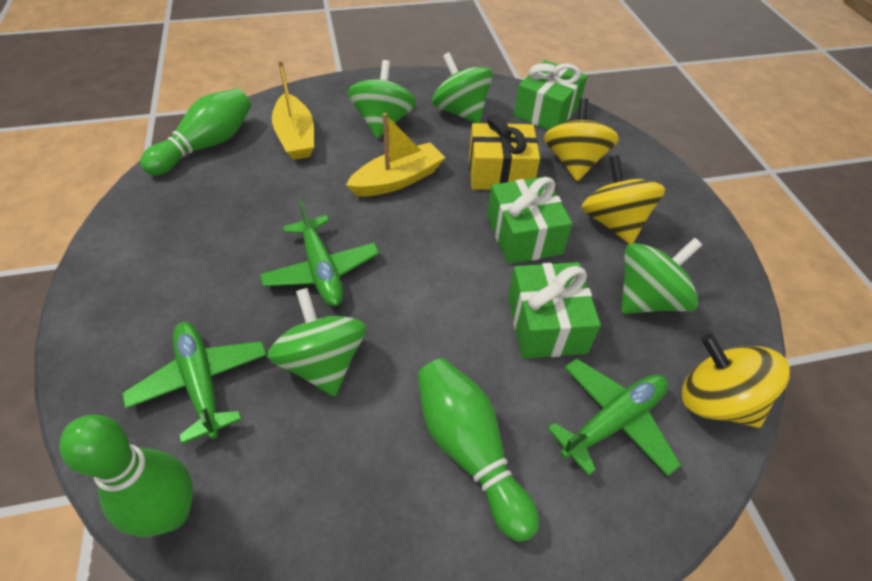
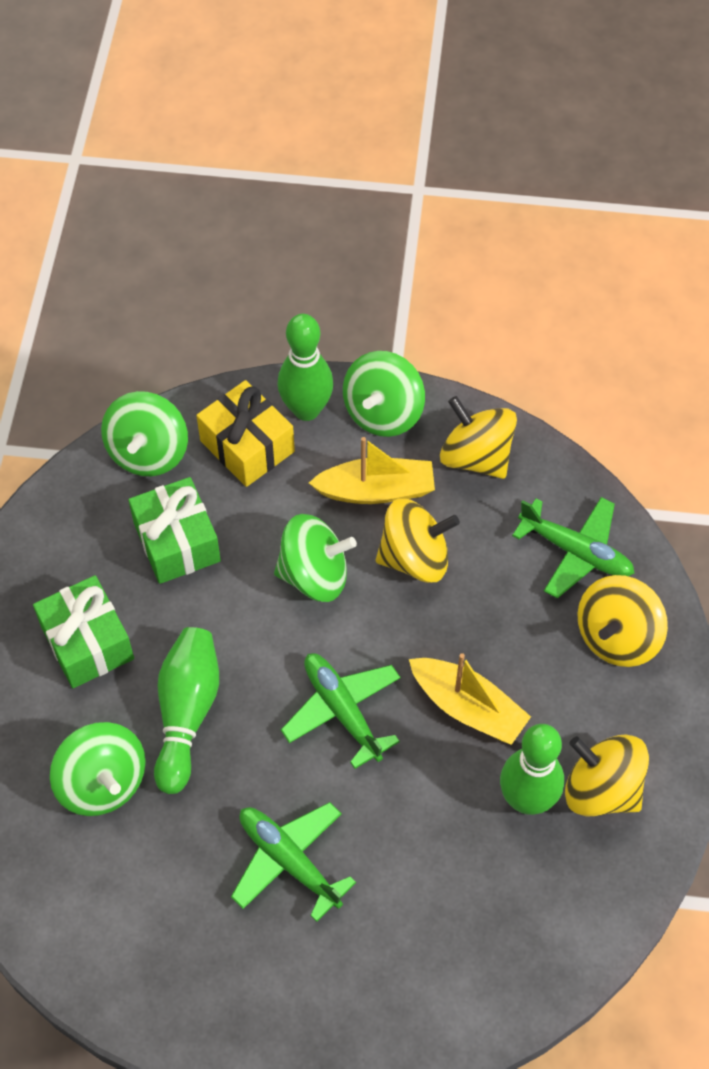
green gift: 3 -> 2
yellow spinning top: 3 -> 4

